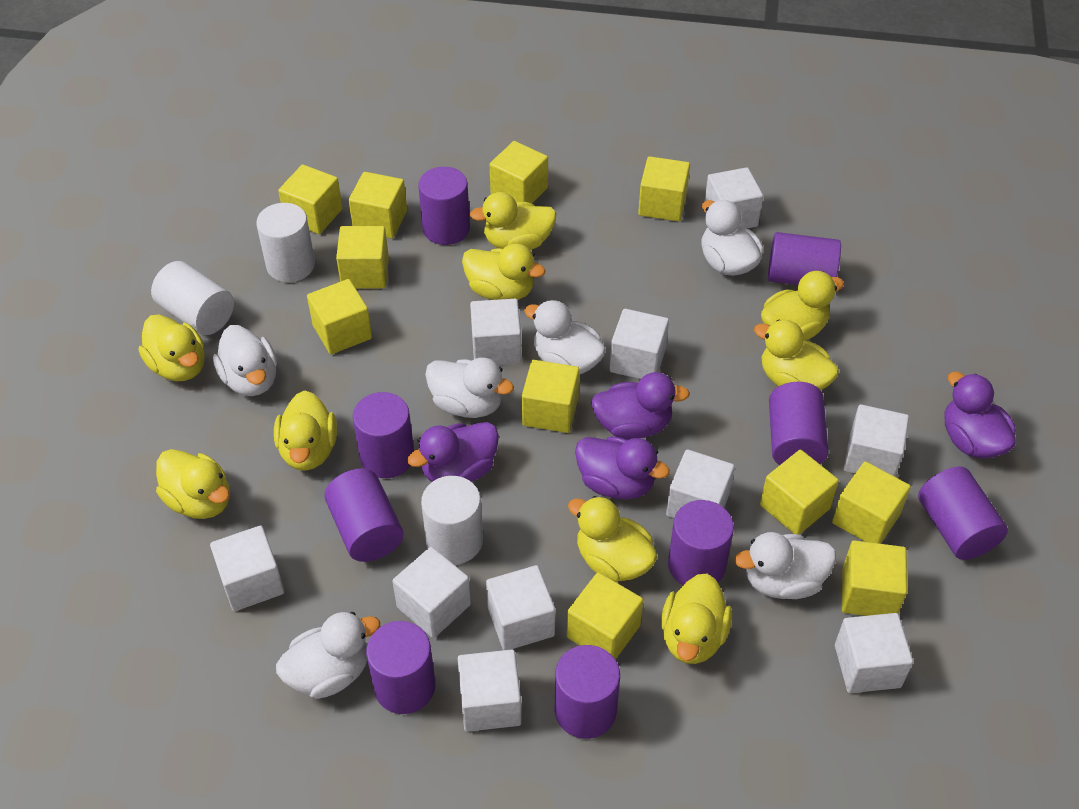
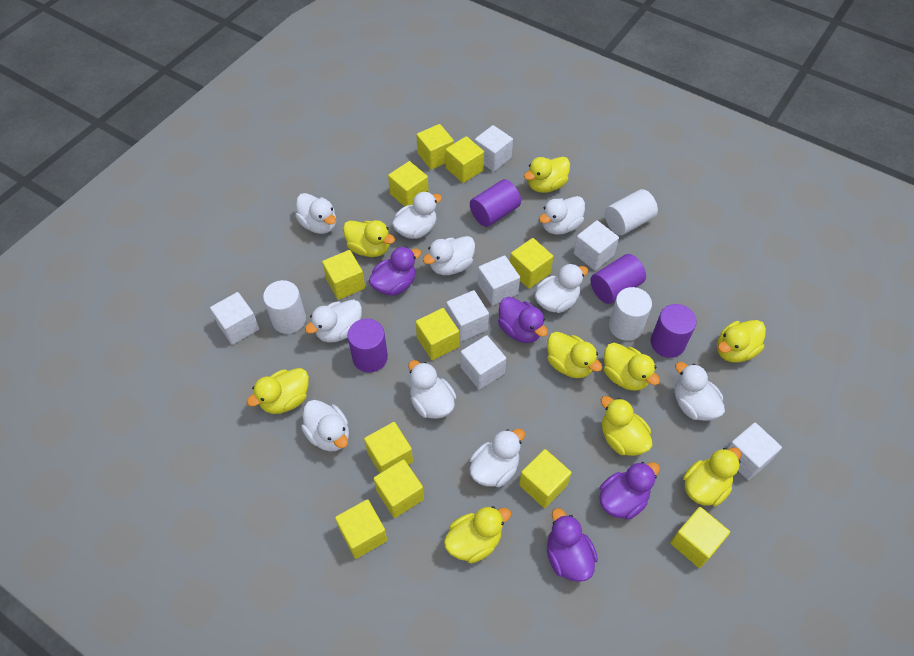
purple cylinder: 9 -> 4
white cube: 10 -> 7
white duck: 6 -> 10

